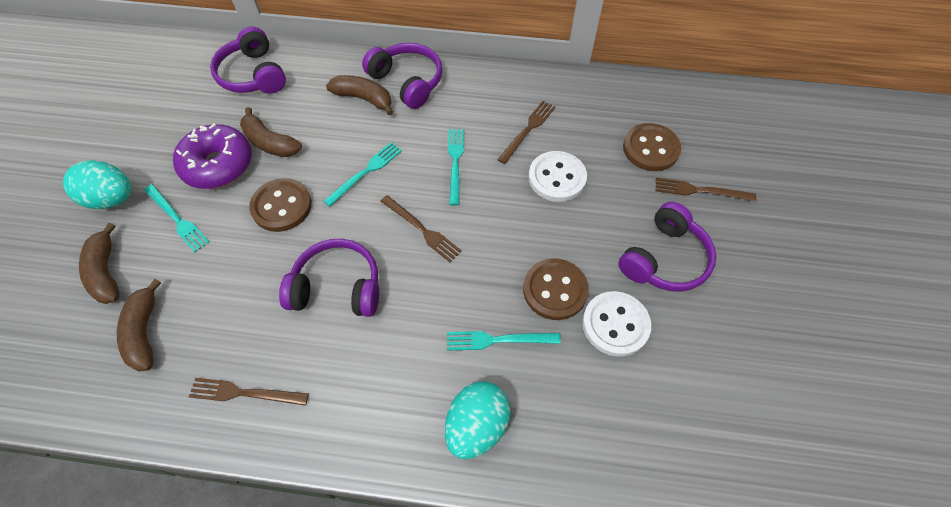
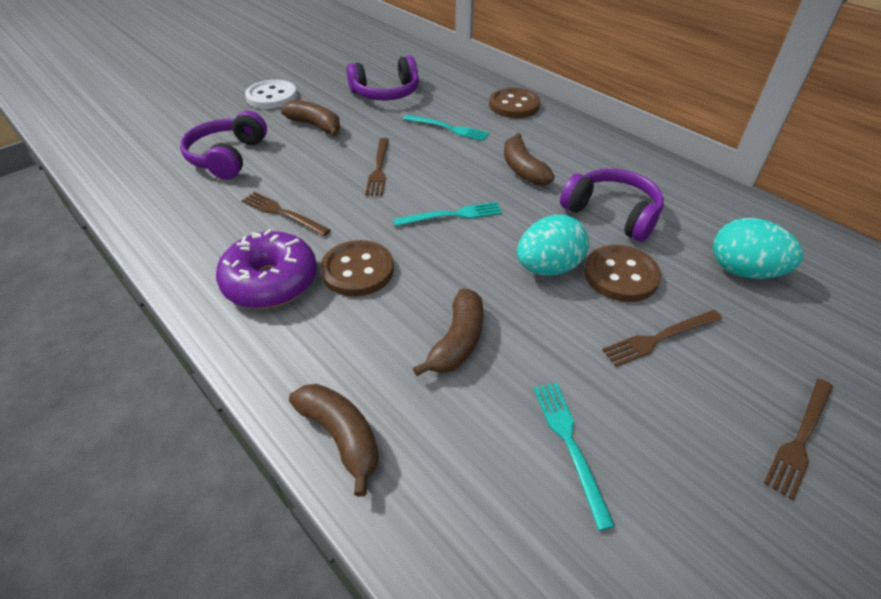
purple headphones: 4 -> 3
turquoise fork: 4 -> 3
white button: 2 -> 1

